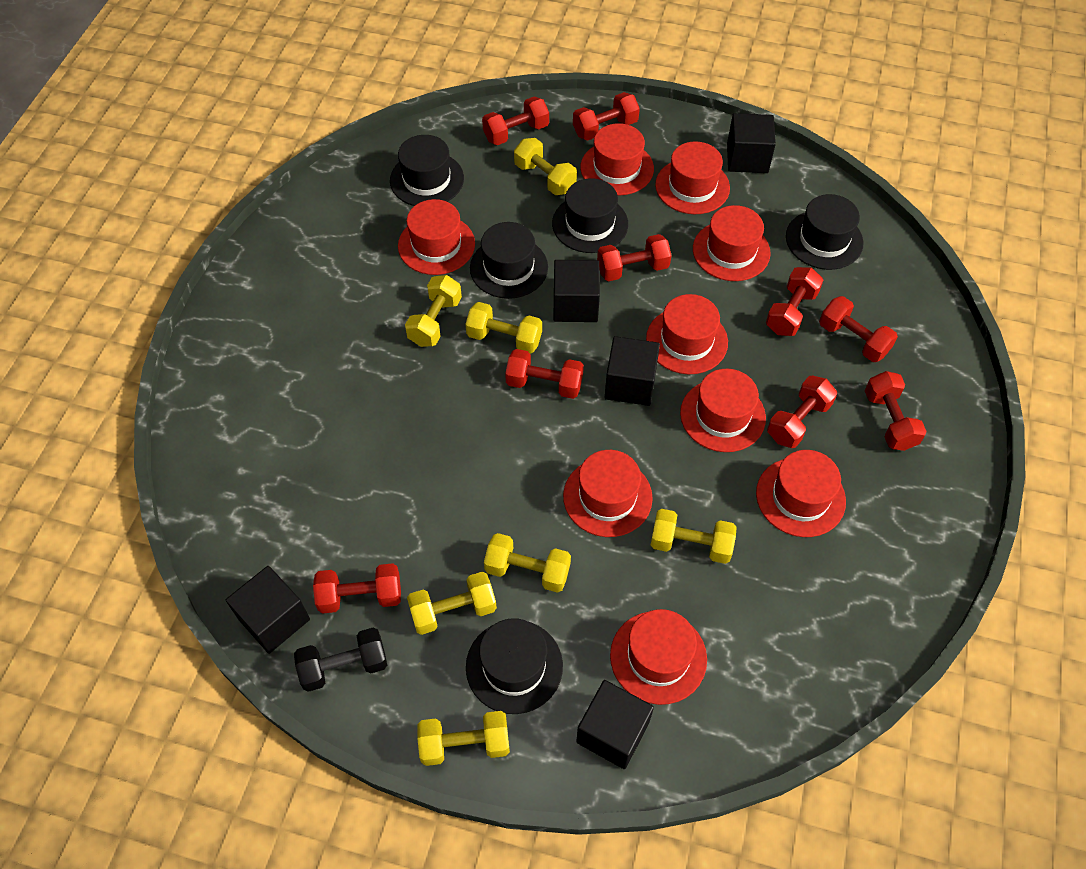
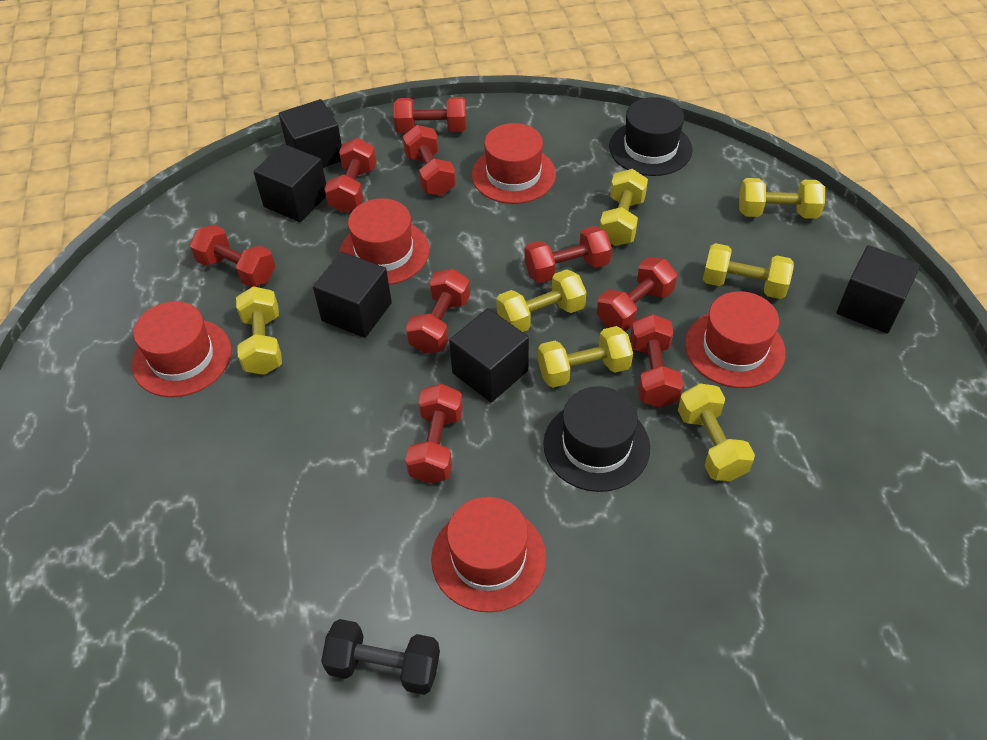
black hat: 5 -> 2
red hat: 9 -> 5

